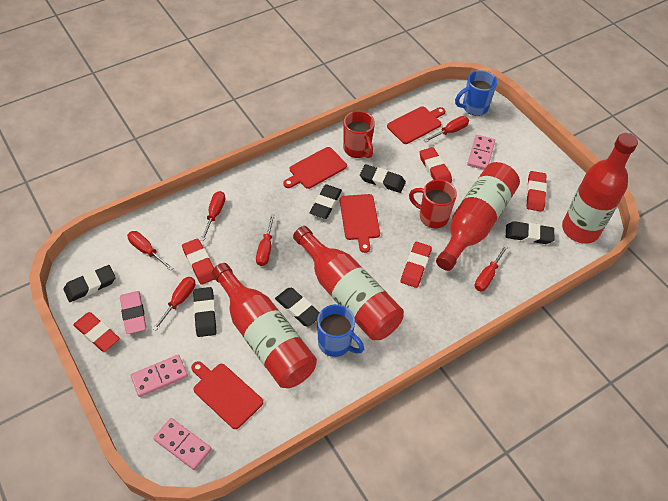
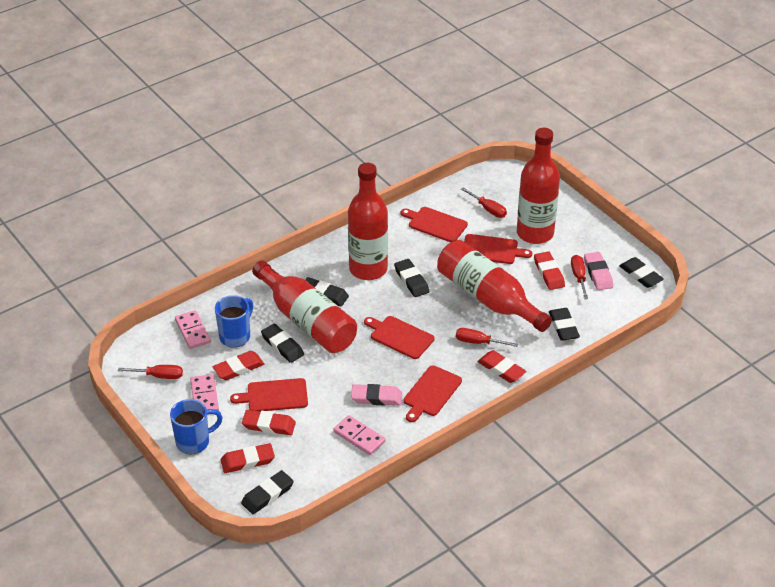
pink eraser: 1 -> 2
red cutting board: 4 -> 5
red mug: 2 -> 0
red screwdriver: 6 -> 4

